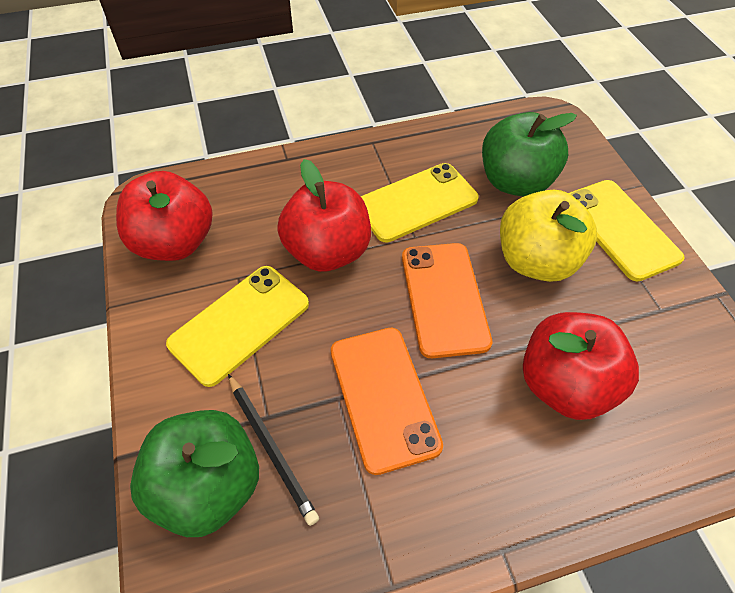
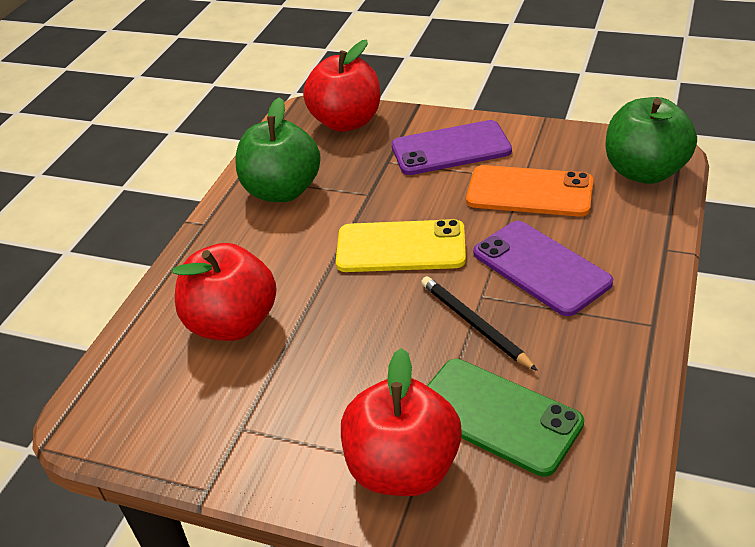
green phone: 0 -> 1
orange phone: 2 -> 1
purple phone: 0 -> 2
yellow apple: 1 -> 0
yellow phone: 3 -> 1

